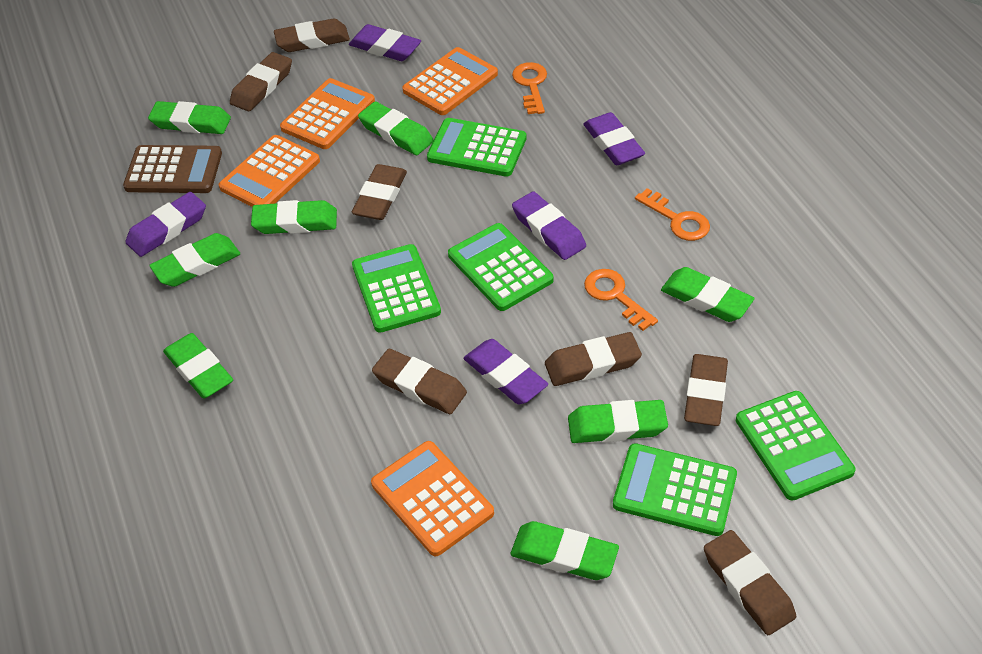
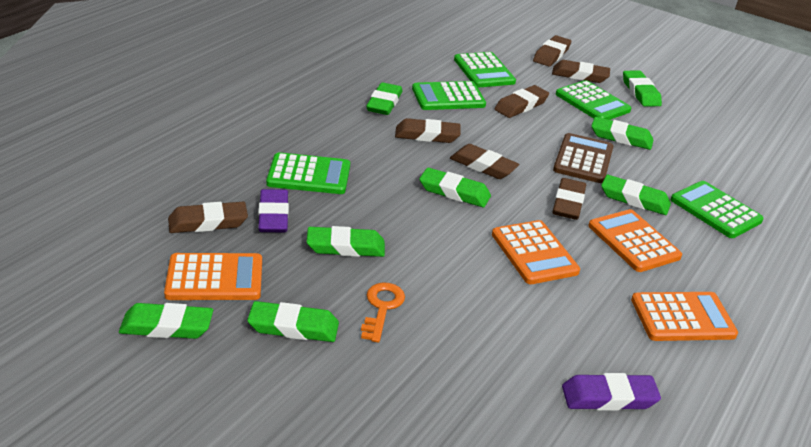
orange key: 3 -> 1
purple eraser: 5 -> 2

